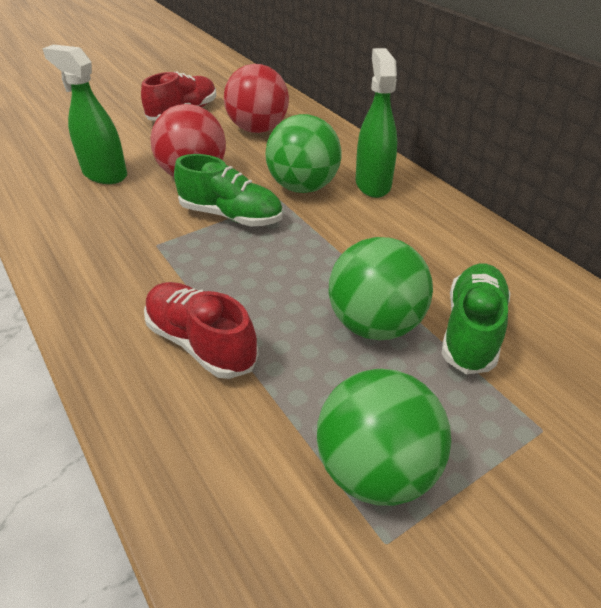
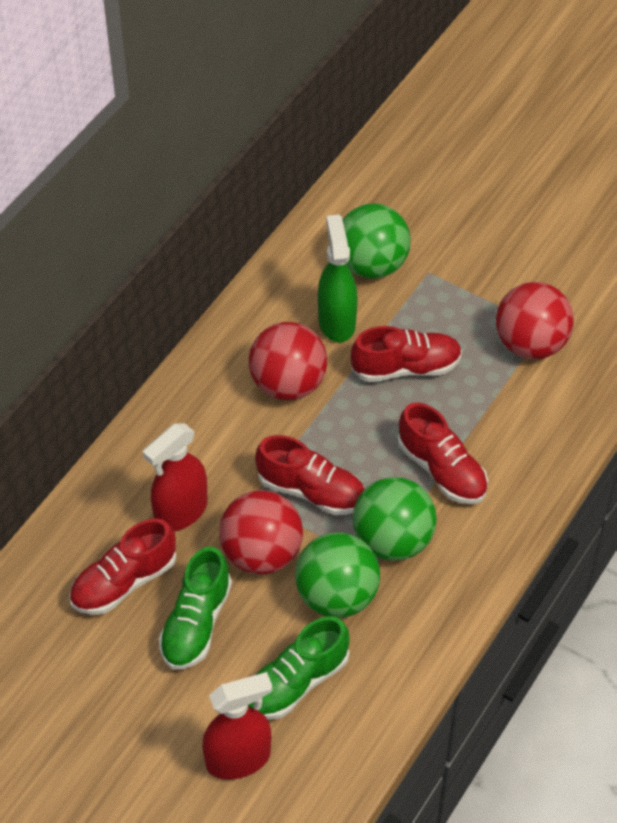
green spray bottle: 2 -> 1
red ball: 2 -> 3
red shoe: 2 -> 4
red spray bottle: 0 -> 2

